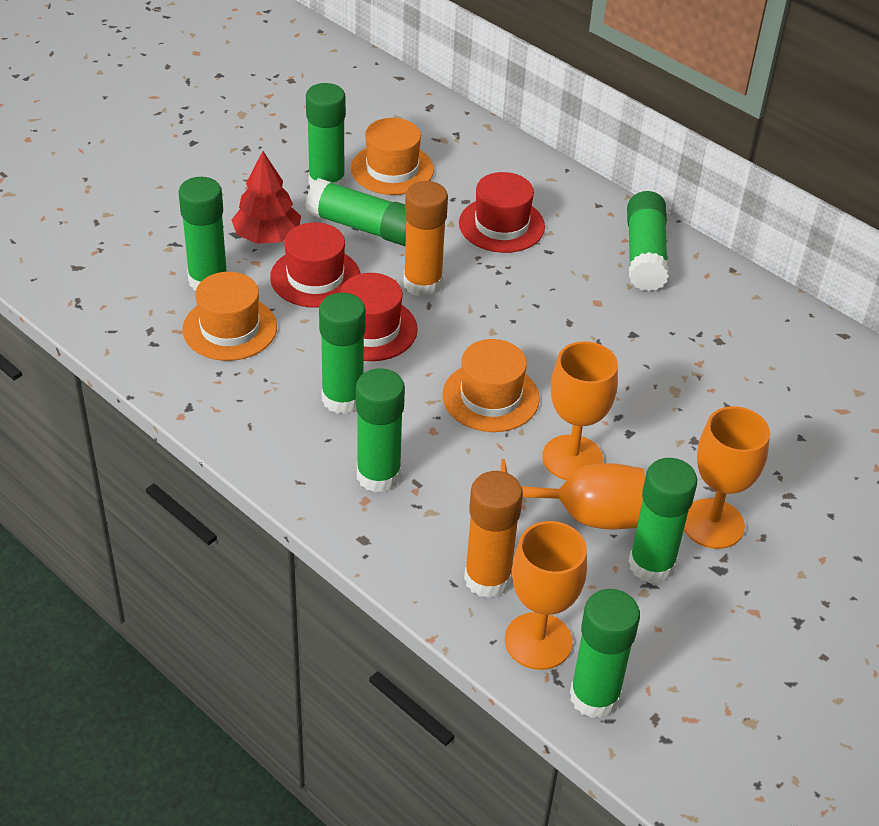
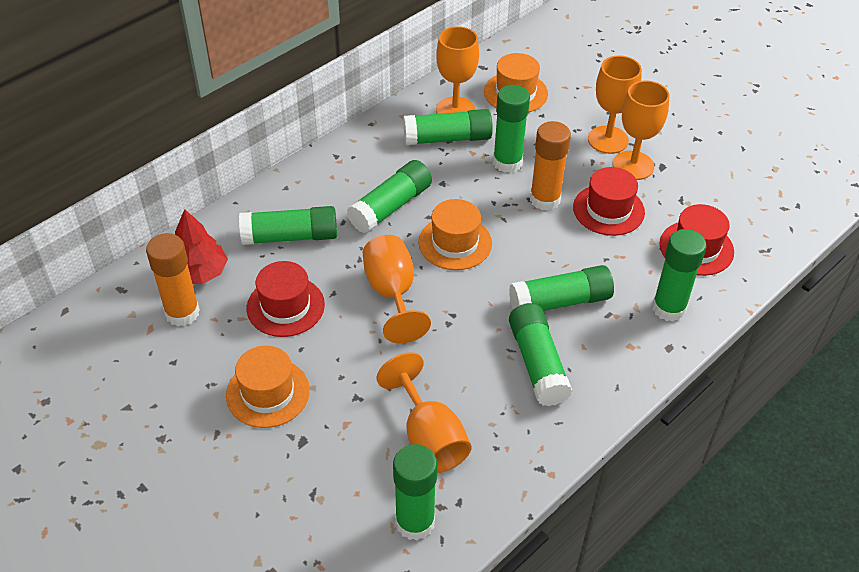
orange goblet: 4 -> 5

